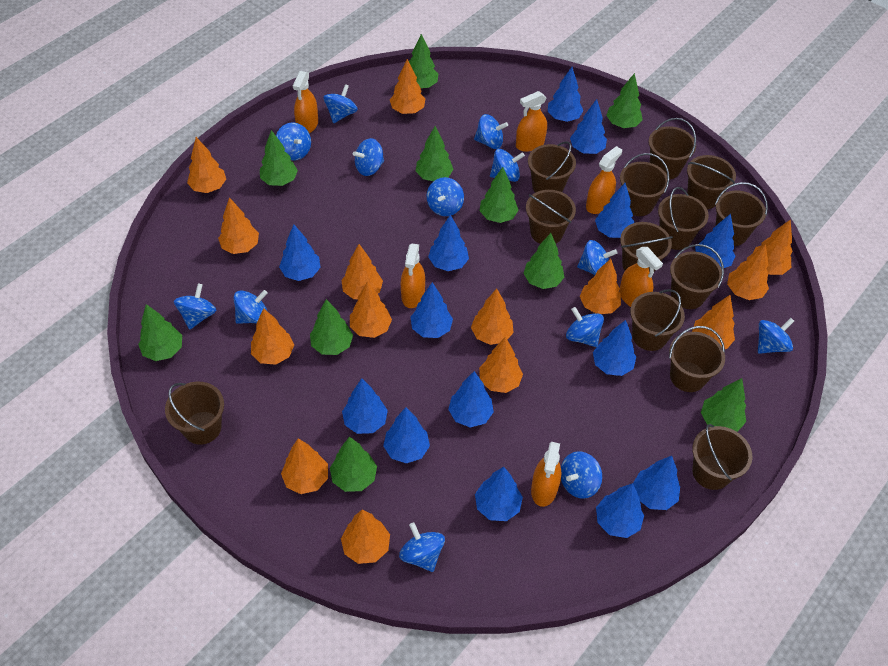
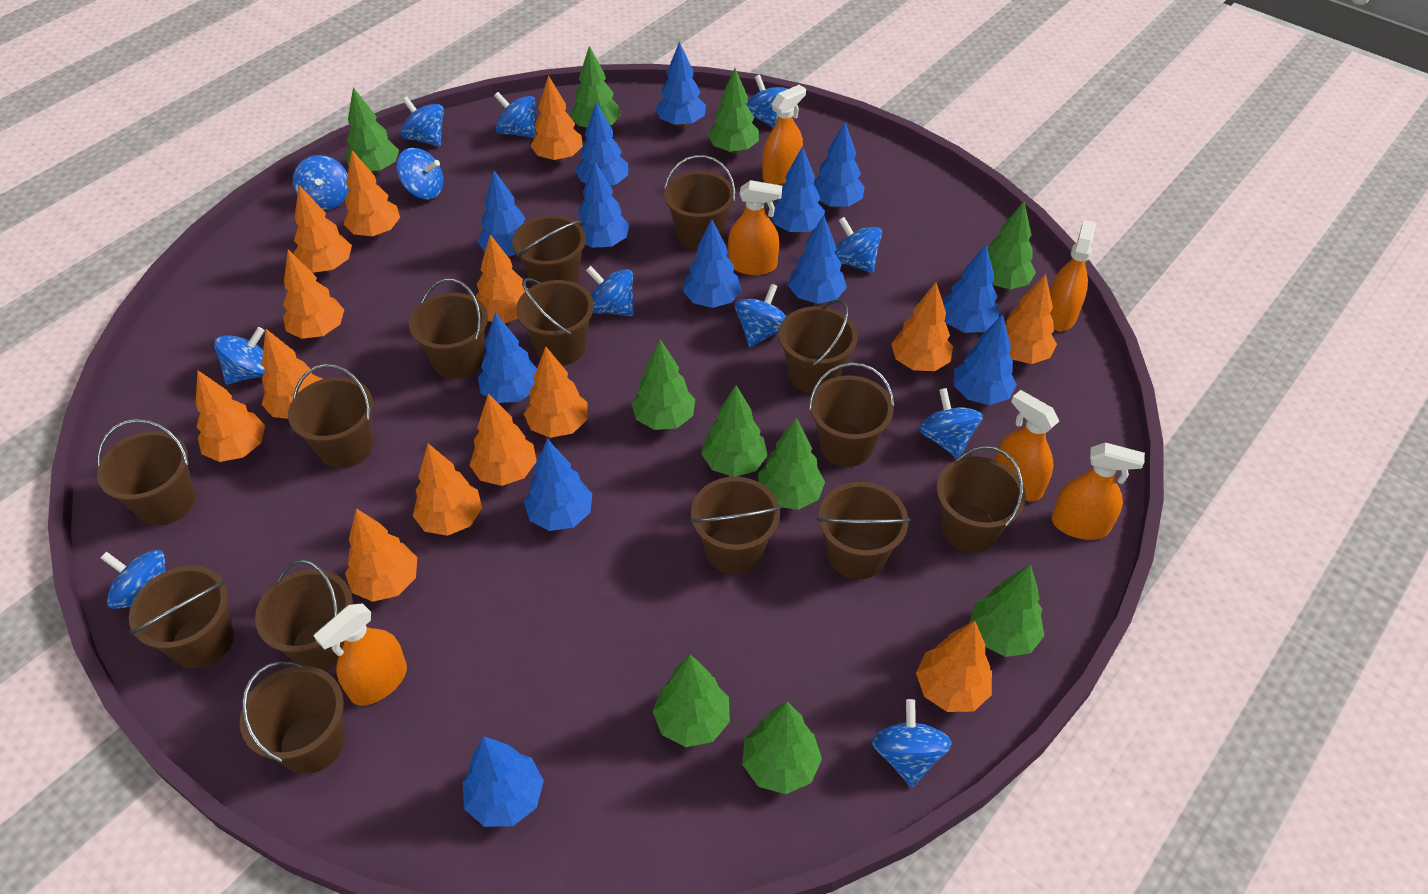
blue spinning top: 13 -> 12
blue tree: 14 -> 13
brown bucket: 13 -> 14

